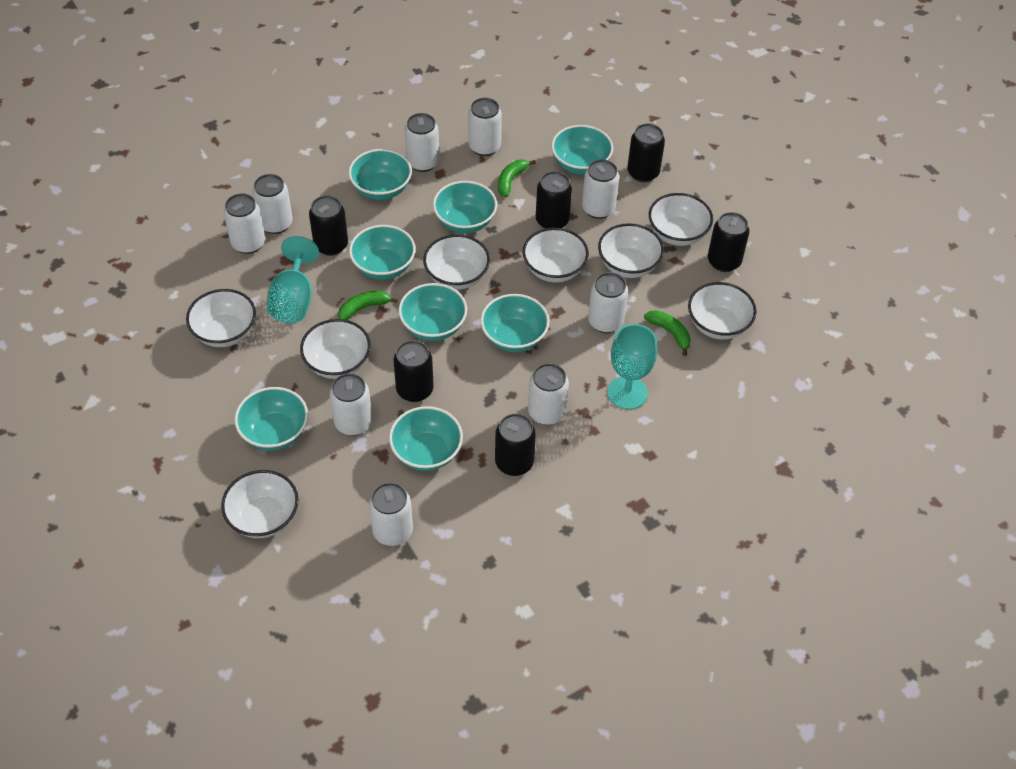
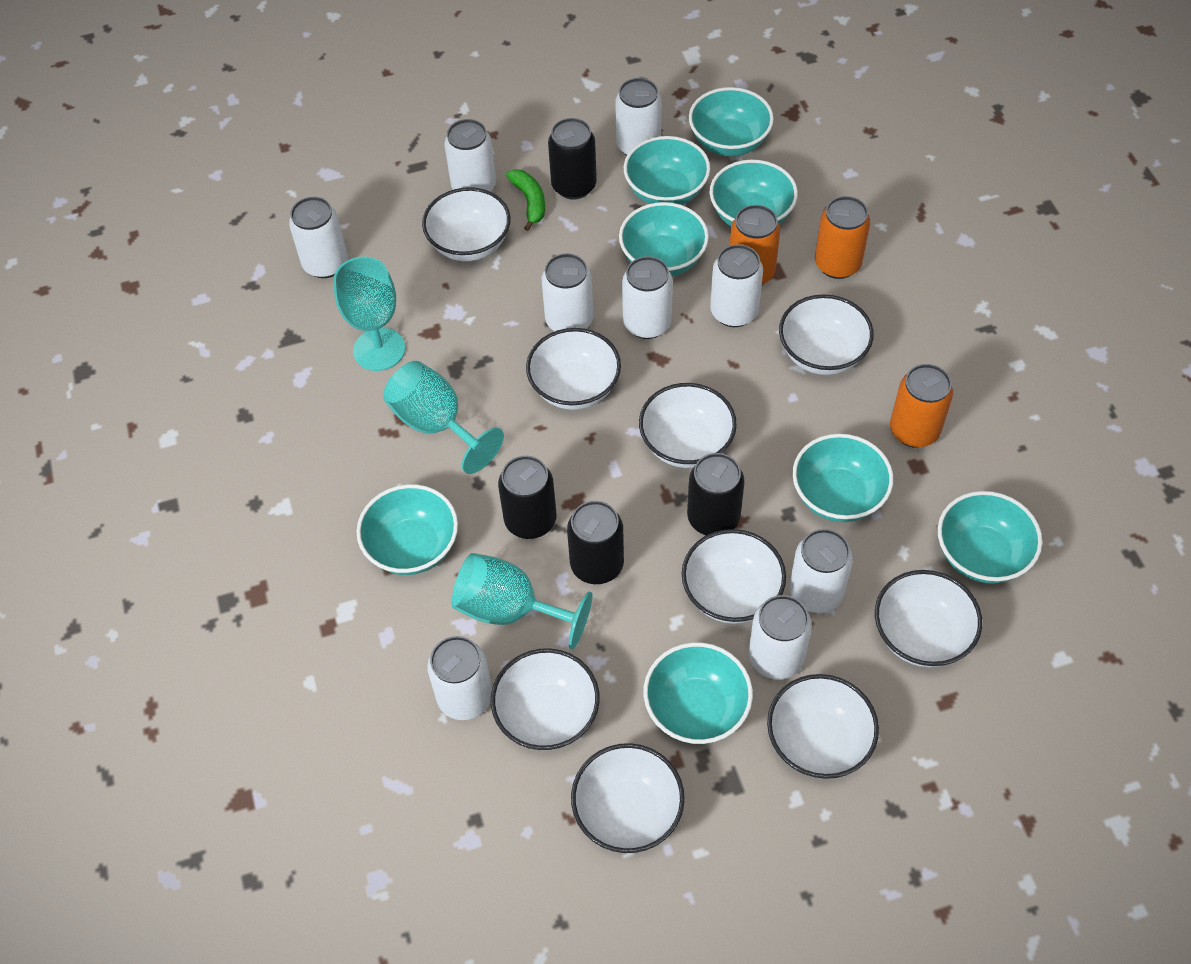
black can: 6 -> 4
green banana: 3 -> 1
orange can: 0 -> 3
turquoise goblet: 2 -> 3
white bowl: 8 -> 9

